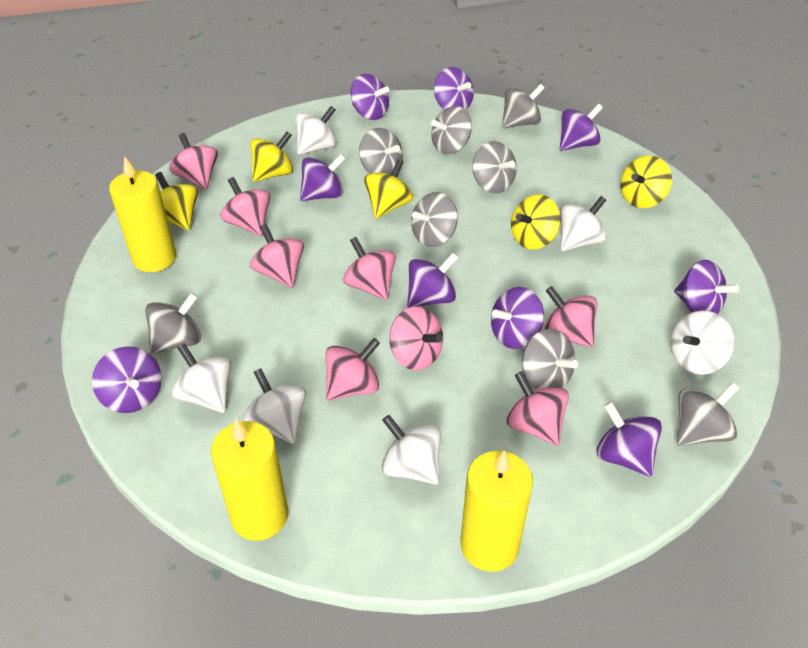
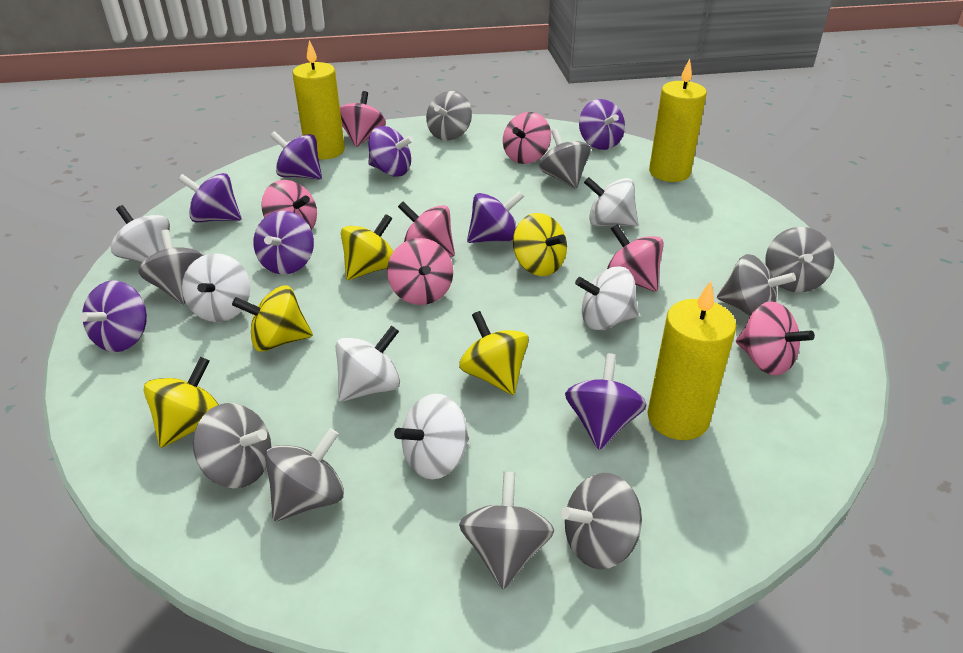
grey spinning top: 8 -> 9
pink spinning top: 8 -> 7
purple spinning top: 9 -> 8

